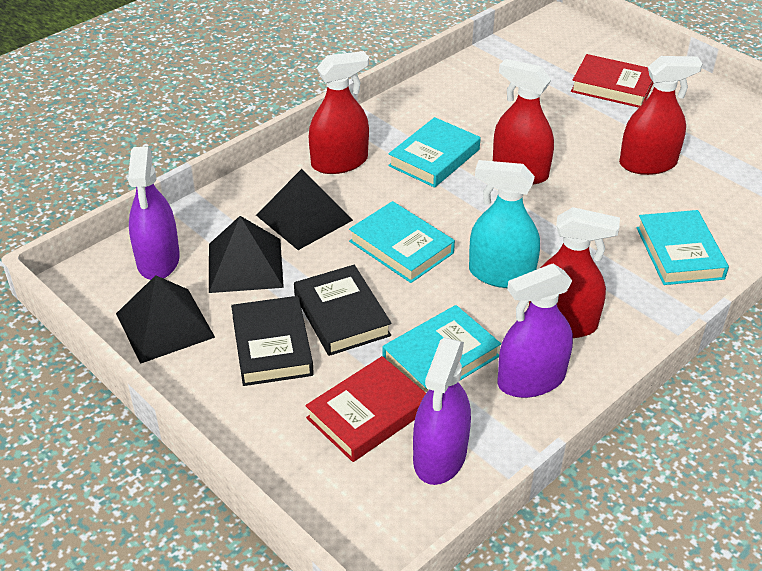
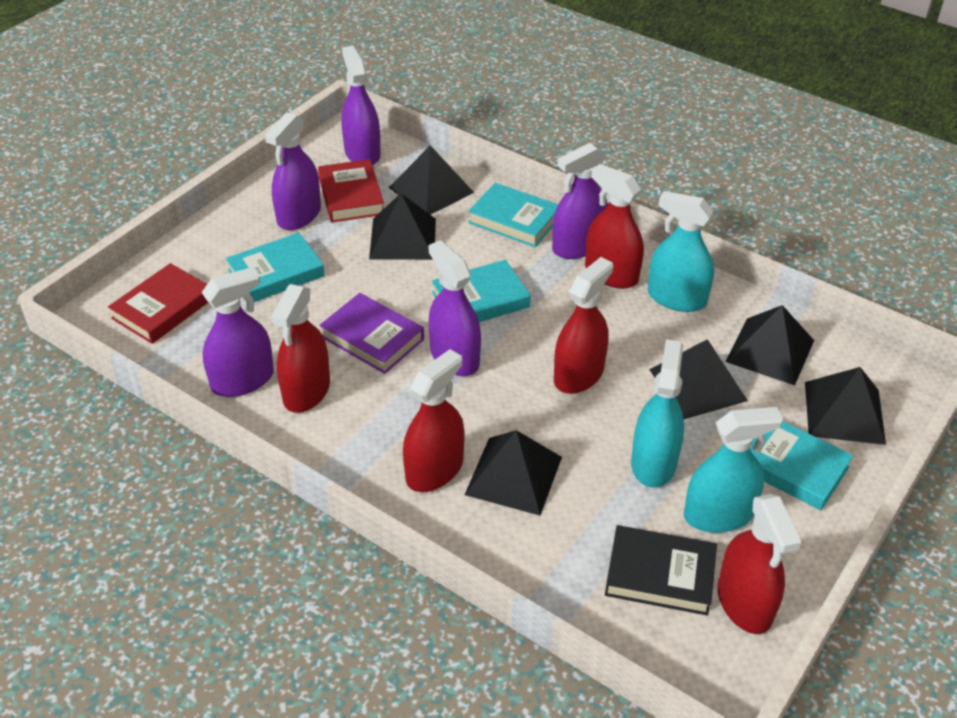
black book: 2 -> 1
black pyramid: 3 -> 6
purple book: 0 -> 1
purple spray bottle: 3 -> 5
red spray bottle: 4 -> 5
turquoise spray bottle: 1 -> 3

